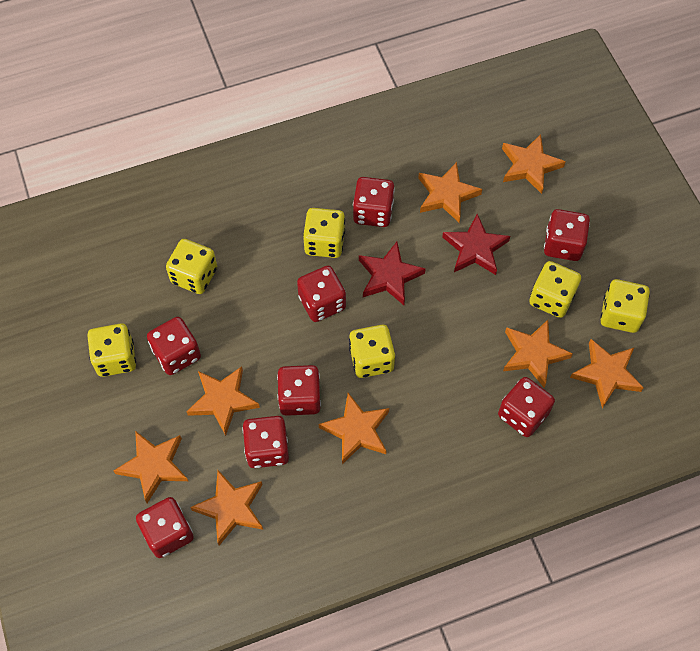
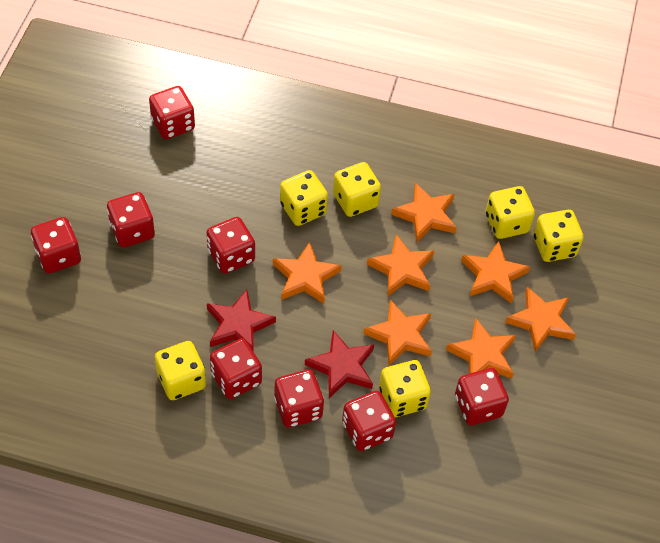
orange star: 8 -> 7

